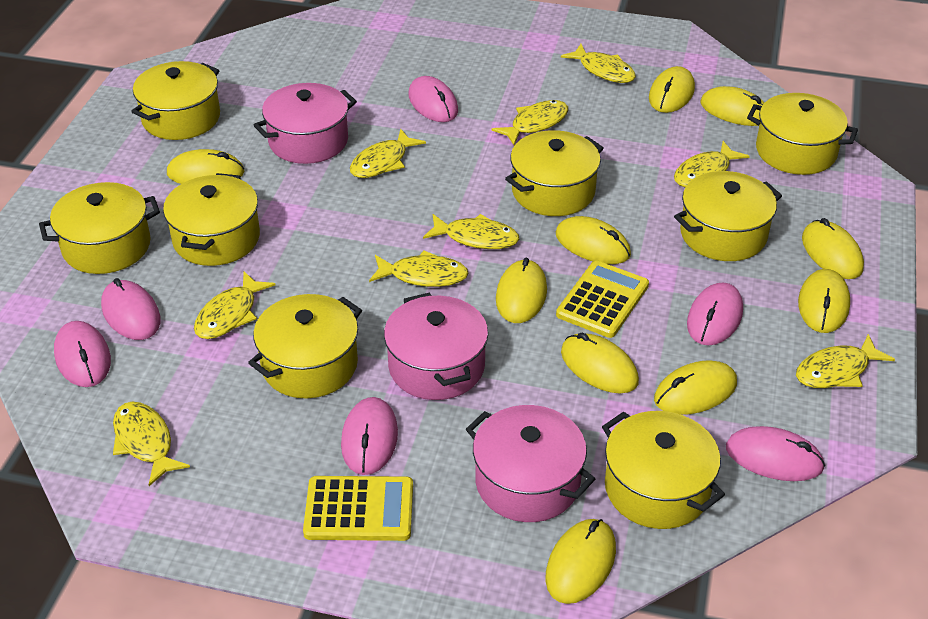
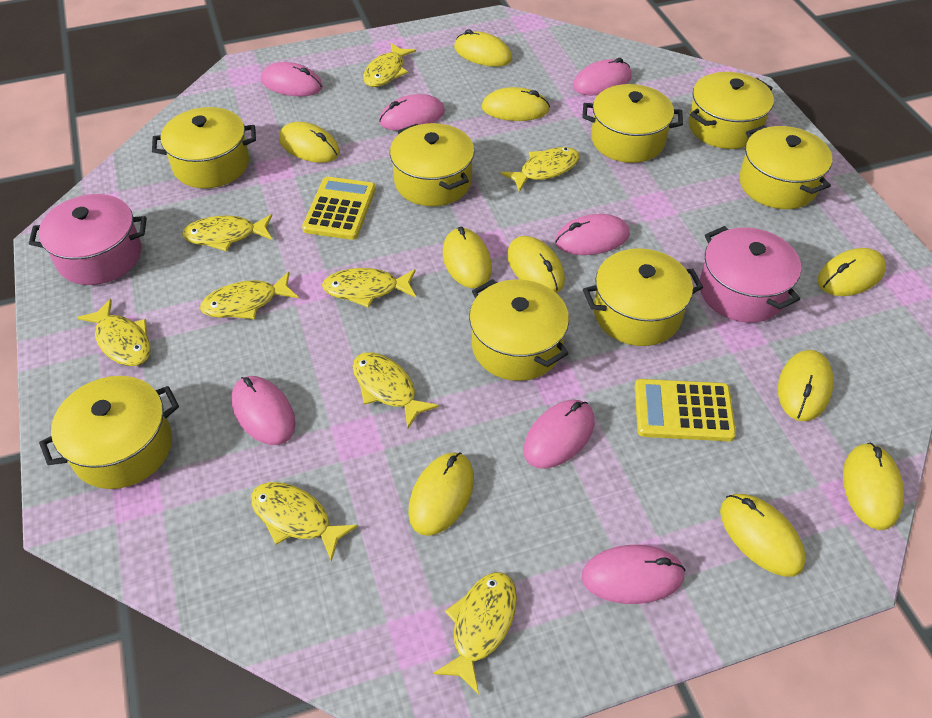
pink mouse: 6 -> 7
pink pot: 3 -> 2

